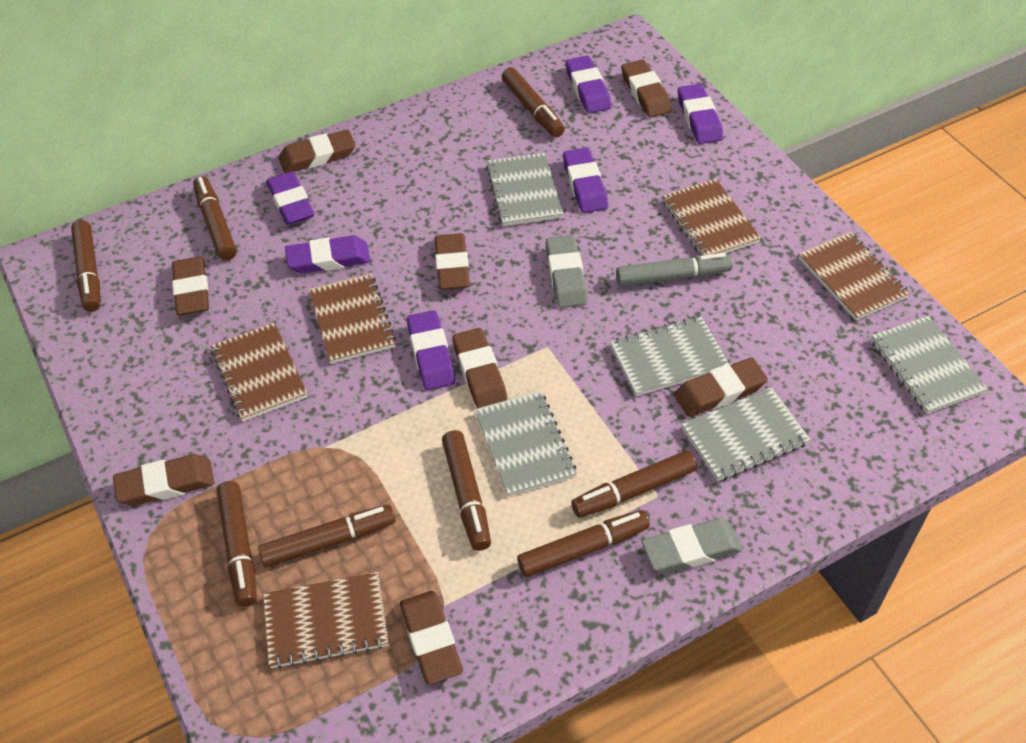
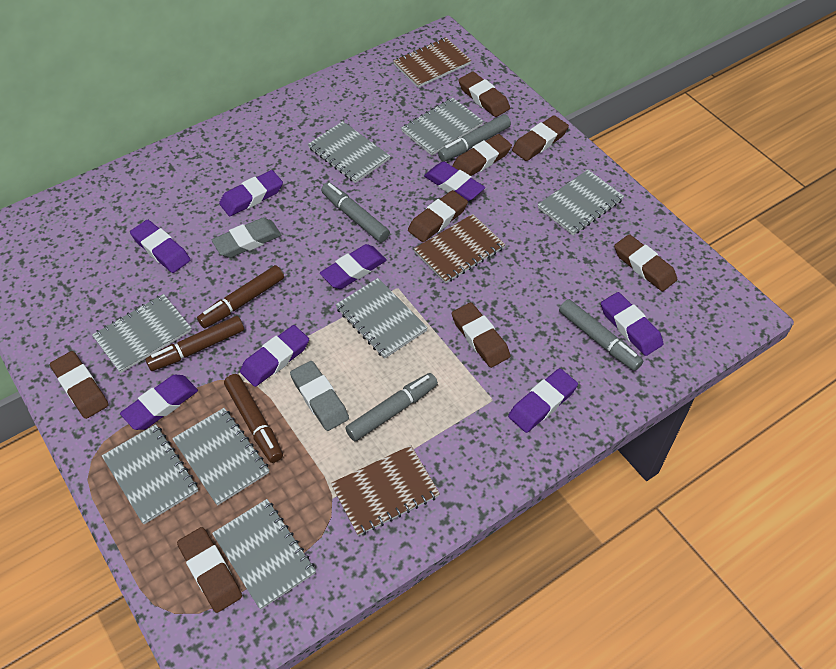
brown marker: 8 -> 3
brown notebook: 5 -> 3
grey marker: 1 -> 4
grey notebook: 5 -> 8
purple eraser: 6 -> 8

